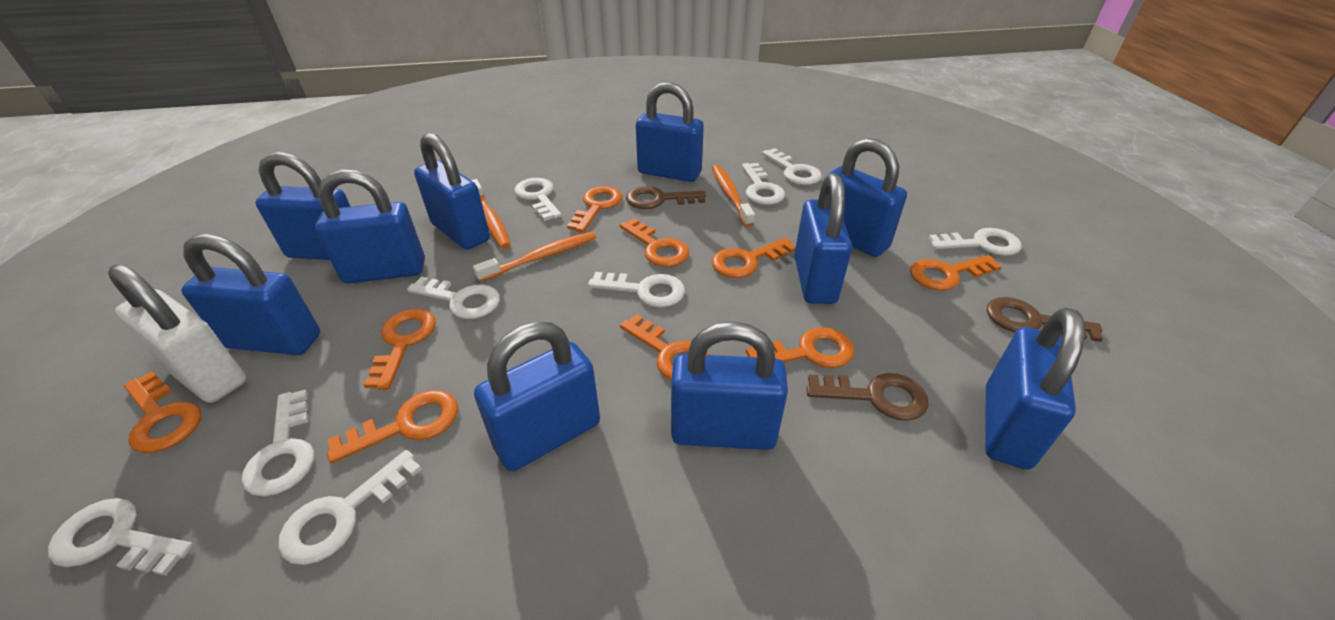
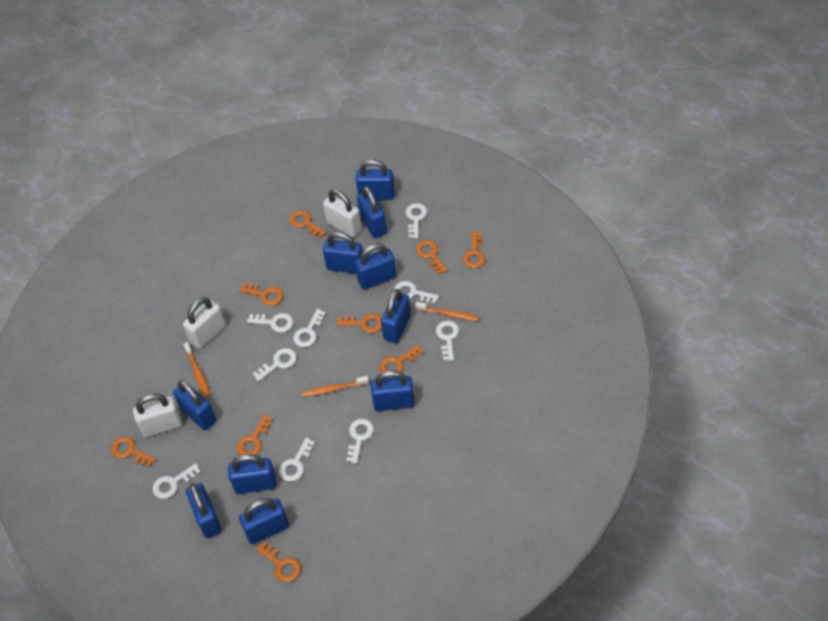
brown key: 3 -> 0
white padlock: 1 -> 3

